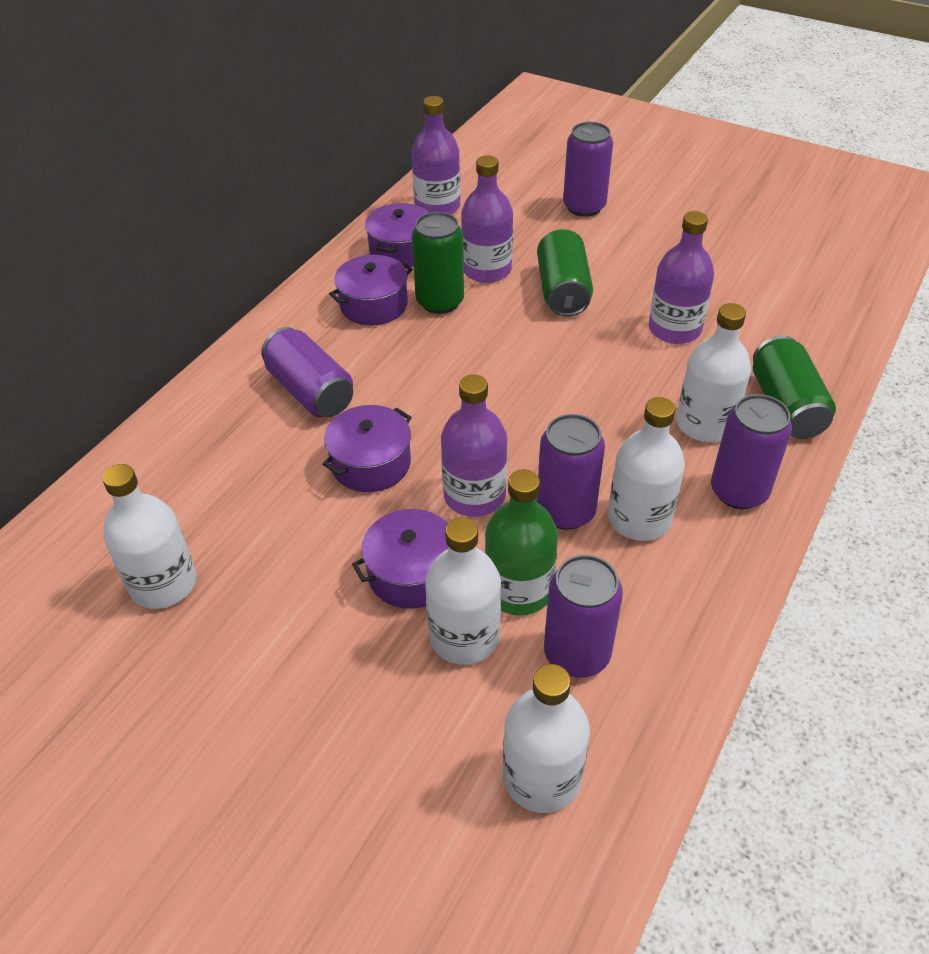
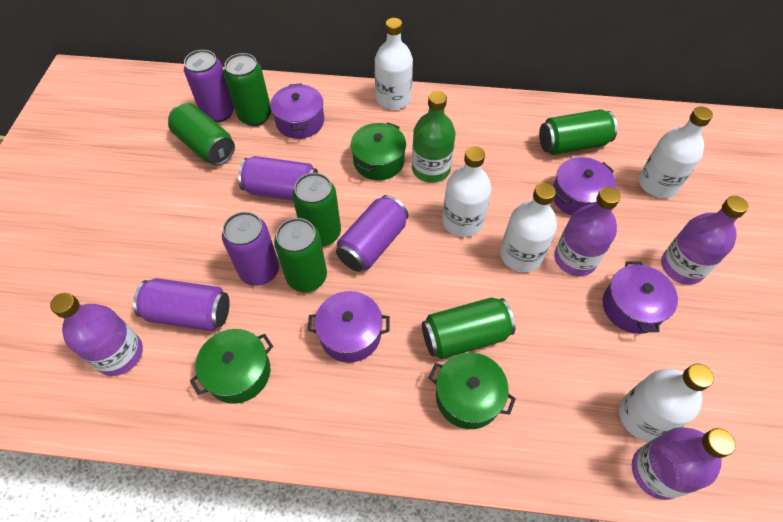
green can: 3 -> 6
green pot: 0 -> 3

